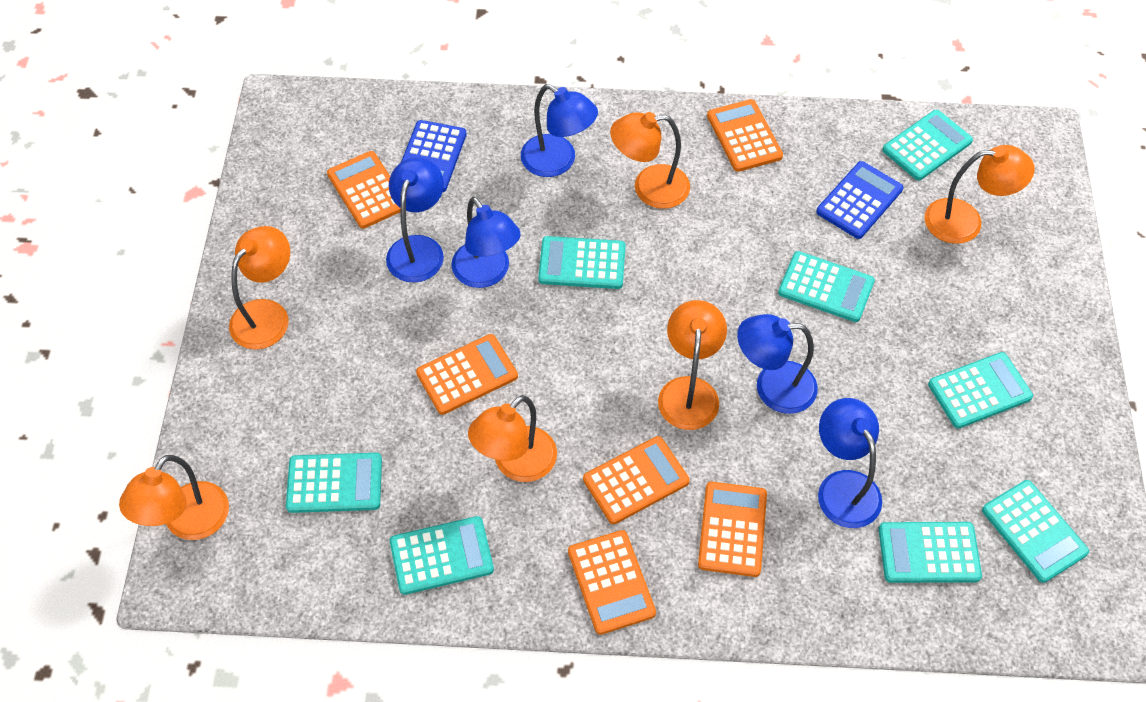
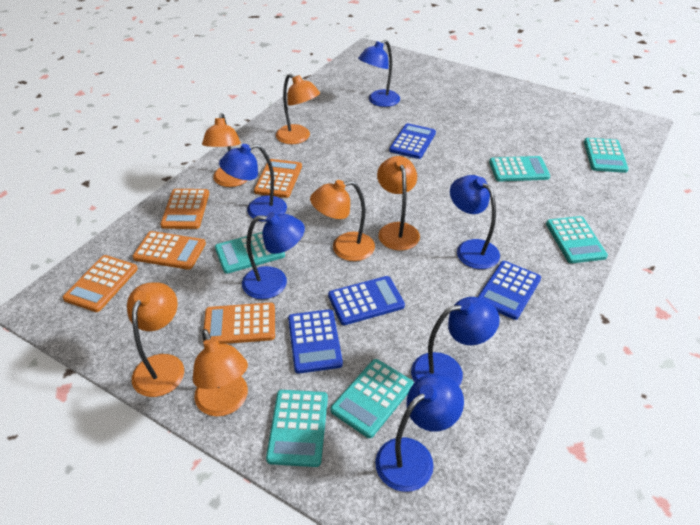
blue calculator: 2 -> 4
blue lamp: 5 -> 6
orange calculator: 6 -> 5
turquoise calculator: 8 -> 6

